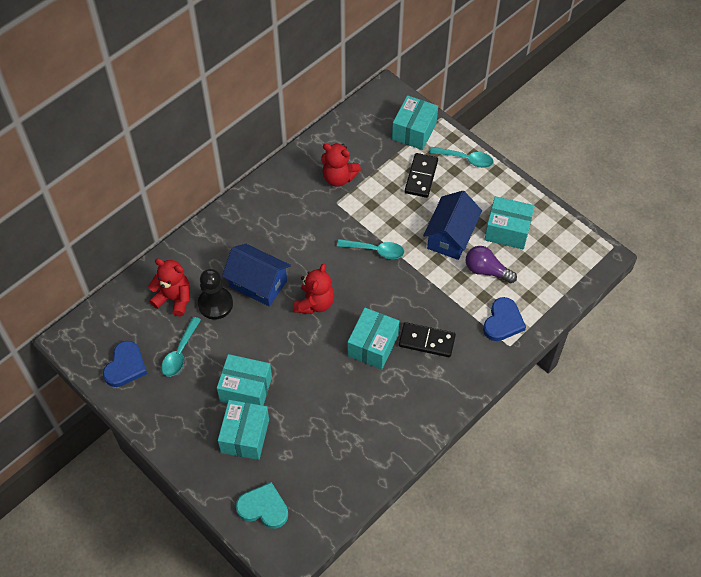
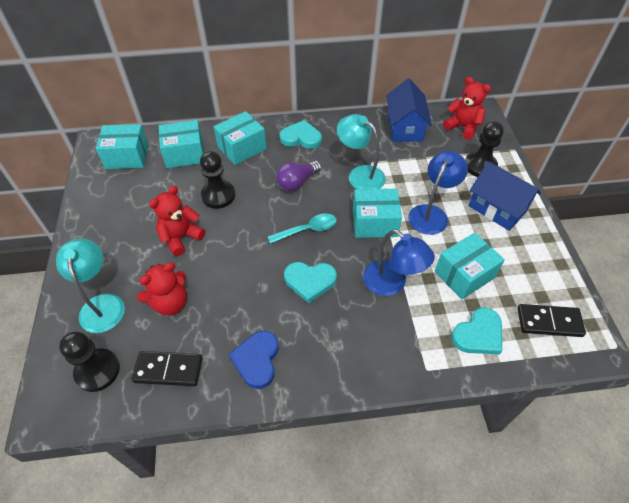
black pawn: 1 -> 3
blue heart: 2 -> 1
blue lamp: 0 -> 2
turquoise heart: 1 -> 3
turquoise lamp: 0 -> 2
turquoise spoon: 3 -> 1

